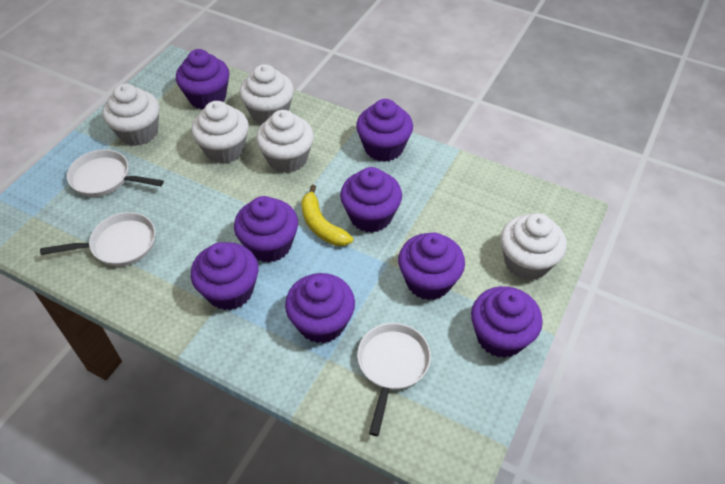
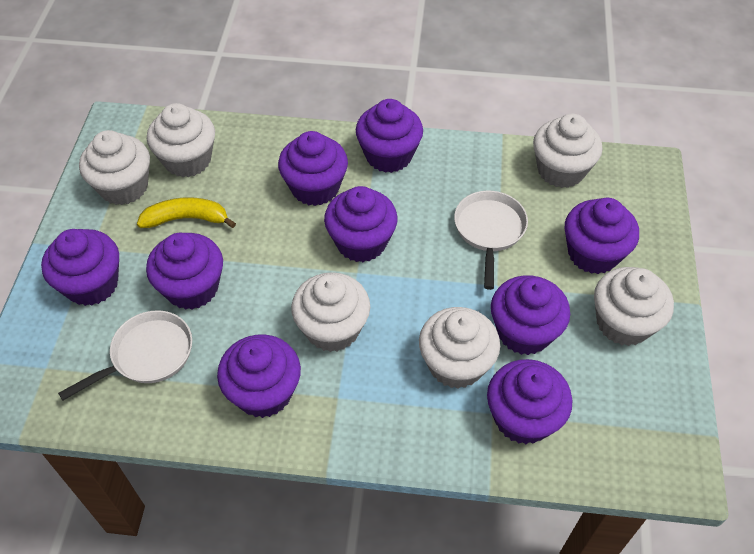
purple cupcake: 8 -> 9
white cupcake: 5 -> 6
white pan: 3 -> 2

